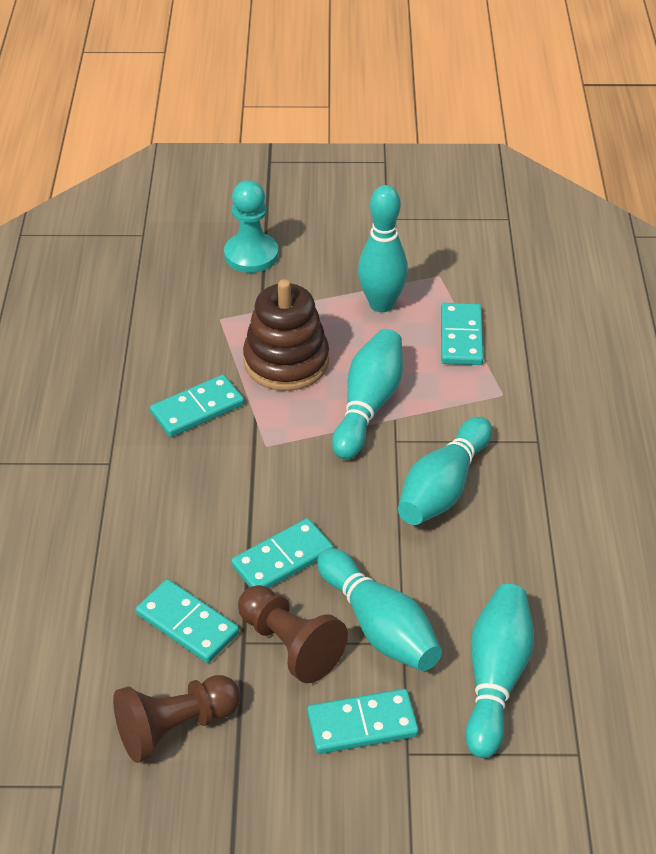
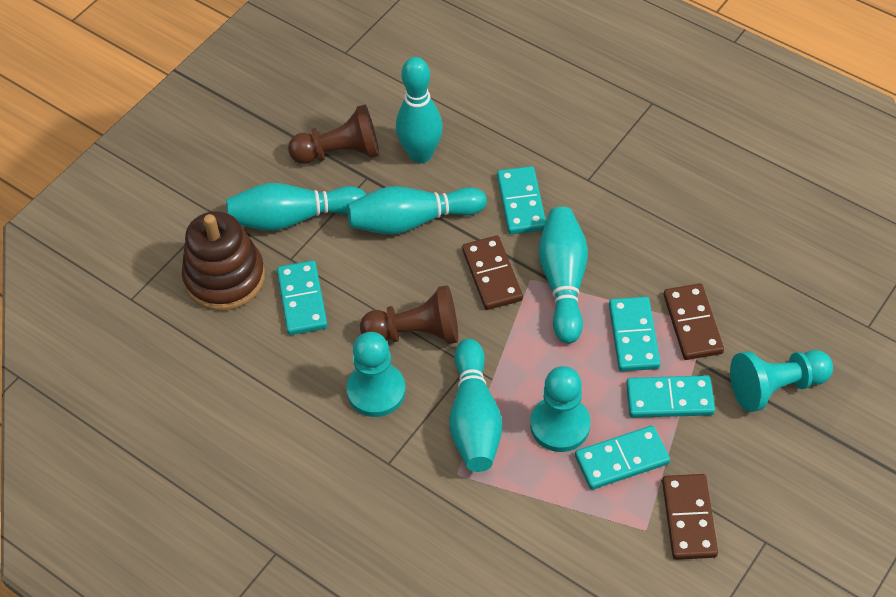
brown domino: 0 -> 3
turquoise pawn: 1 -> 3

